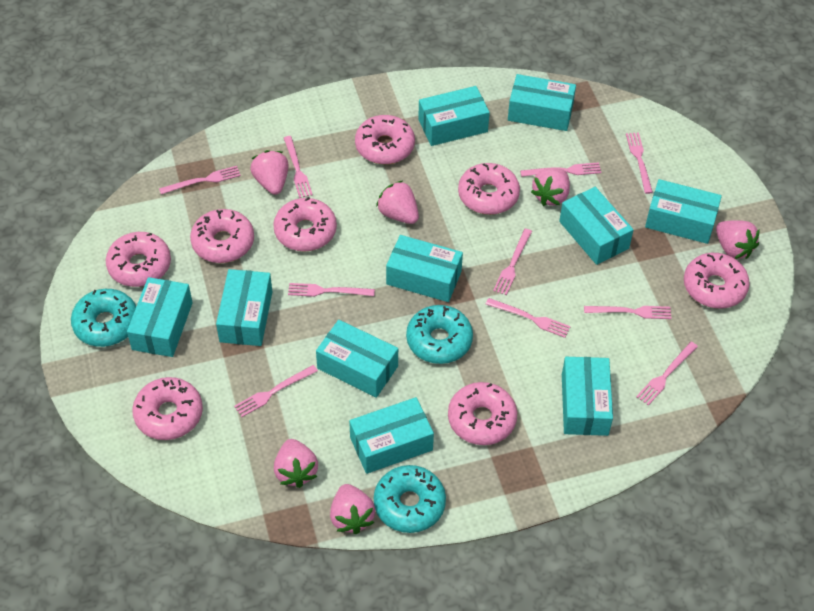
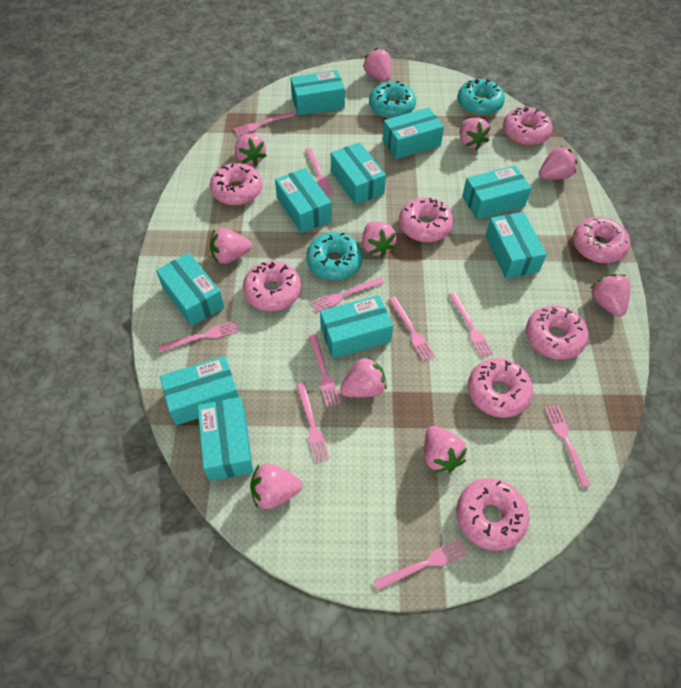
pink strawberry: 6 -> 10

